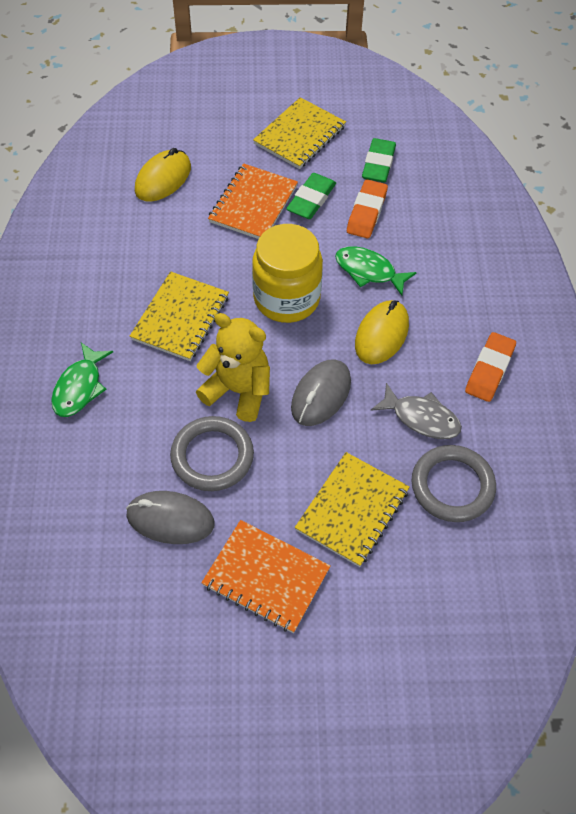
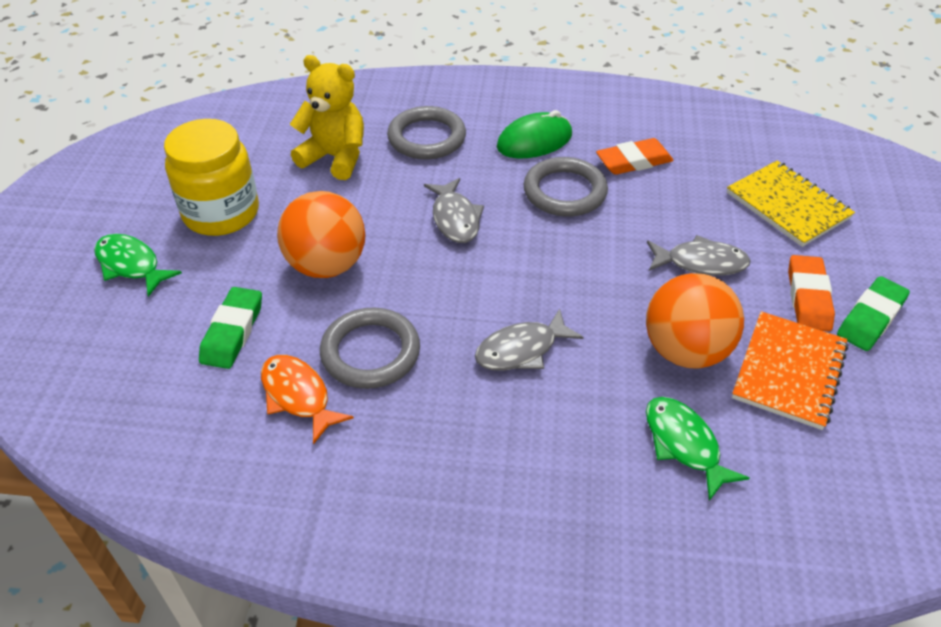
green mouse: 0 -> 1
grey fish: 1 -> 3
grey mouse: 2 -> 0
grey ring: 2 -> 3
orange ball: 0 -> 2
orange fish: 0 -> 1
orange notebook: 2 -> 1
yellow mouse: 2 -> 0
yellow notebook: 3 -> 1

